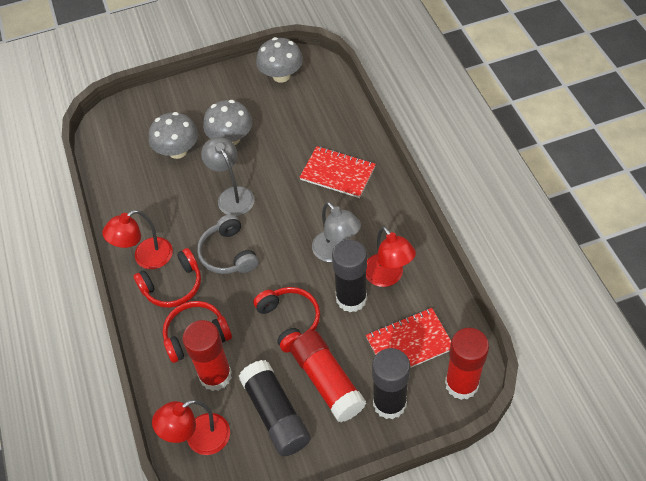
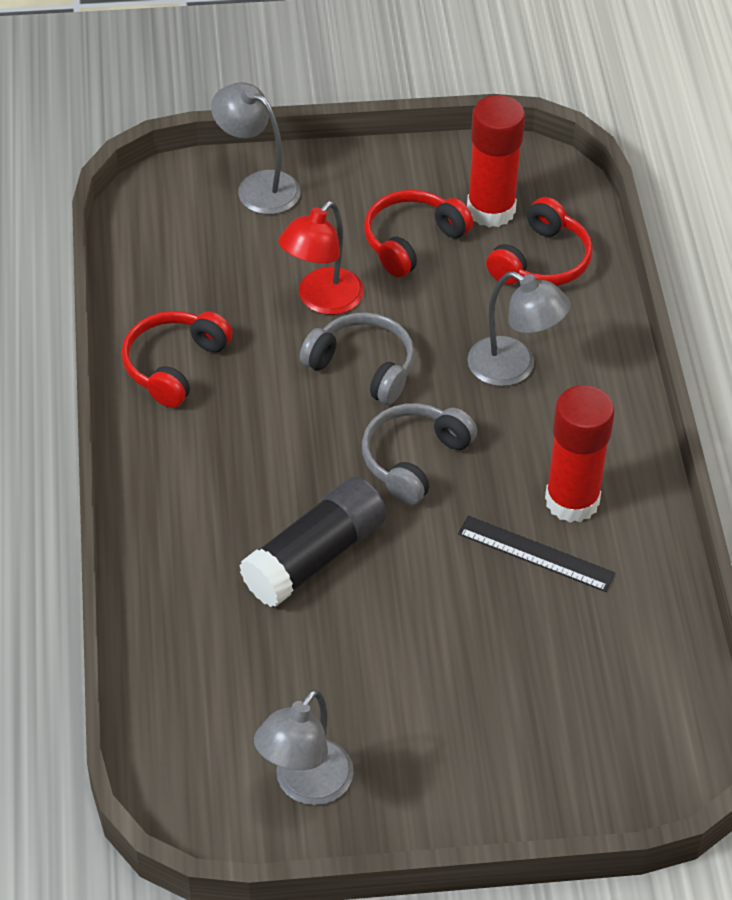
black glue stick: 3 -> 1
black ruler: 0 -> 1
grey headphones: 1 -> 2
grey lamp: 2 -> 3
grey mushroom: 3 -> 0
red glue stick: 3 -> 2
red lamp: 3 -> 1
red notebook: 2 -> 0

